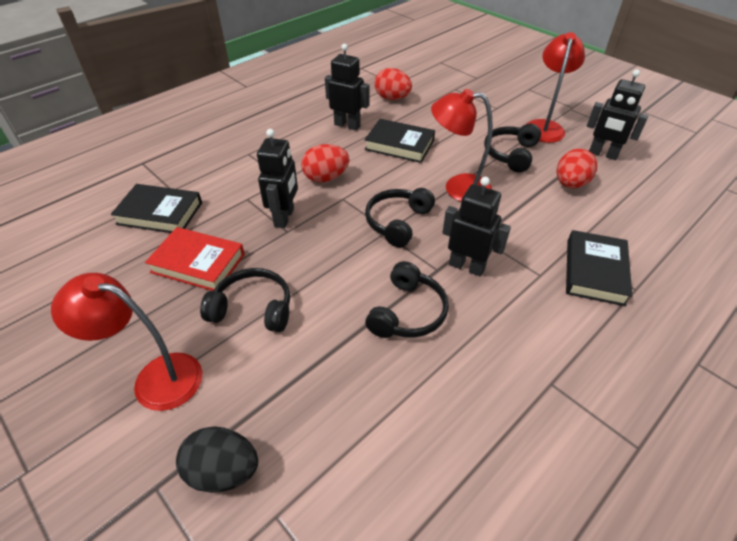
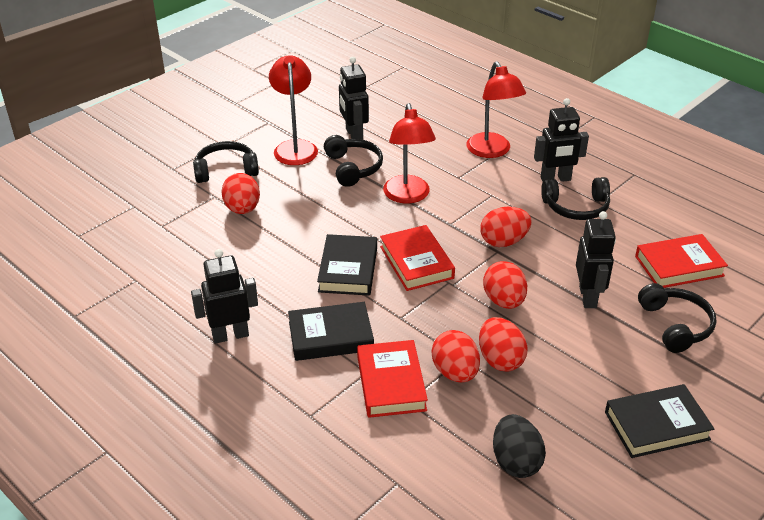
red book: 1 -> 3
red egg: 3 -> 5

